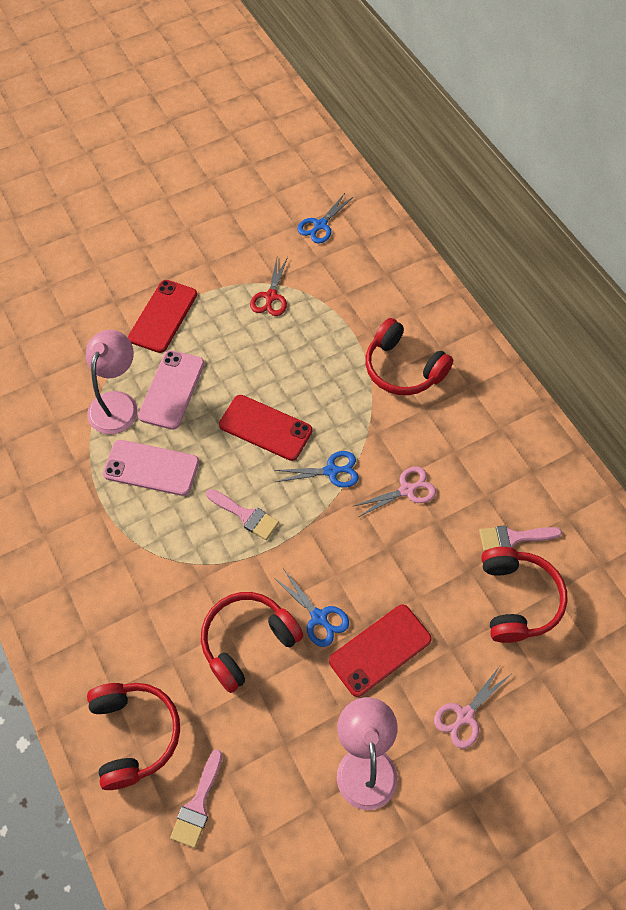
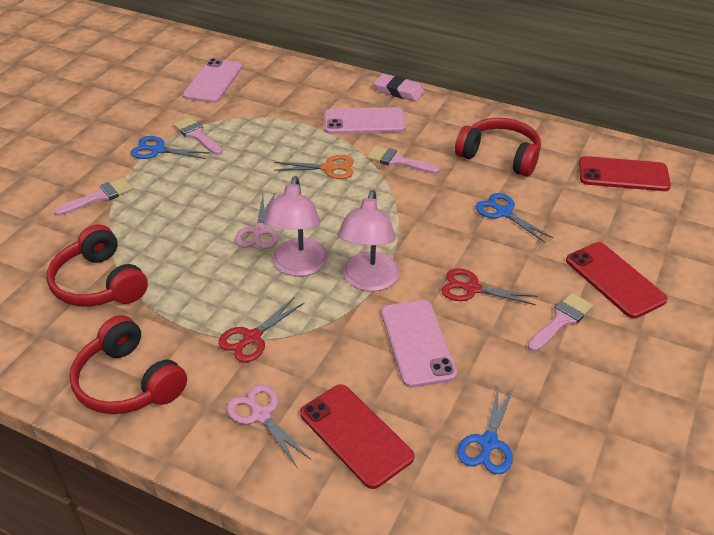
orange scissors: 0 -> 1
pink brush: 3 -> 4
pink eraser: 0 -> 1
pink phone: 2 -> 3
red headphones: 4 -> 3
red scissors: 1 -> 2

